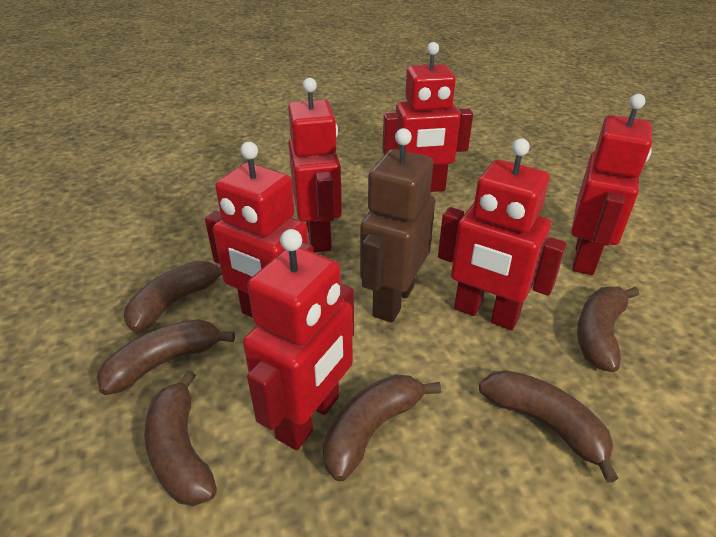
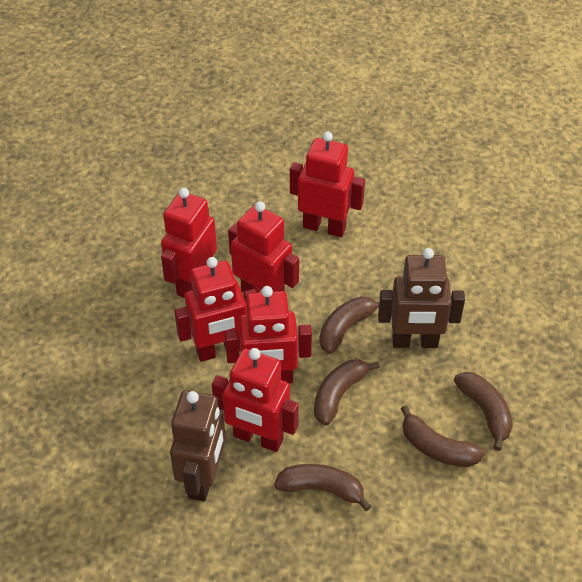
brown banana: 6 -> 5
brown robot: 1 -> 2

